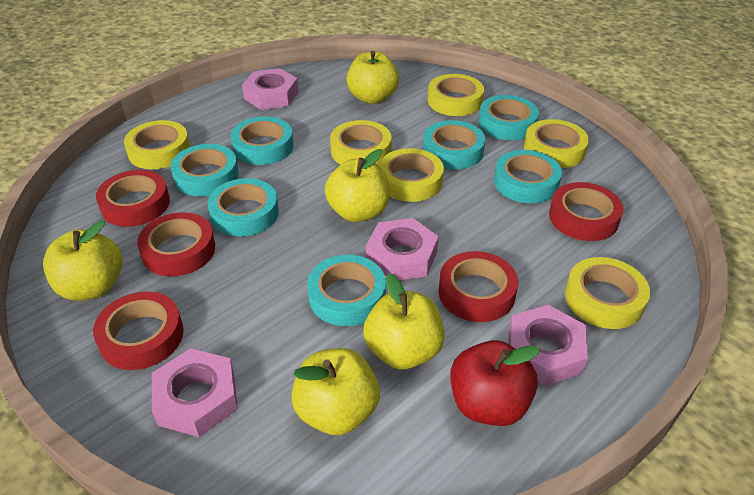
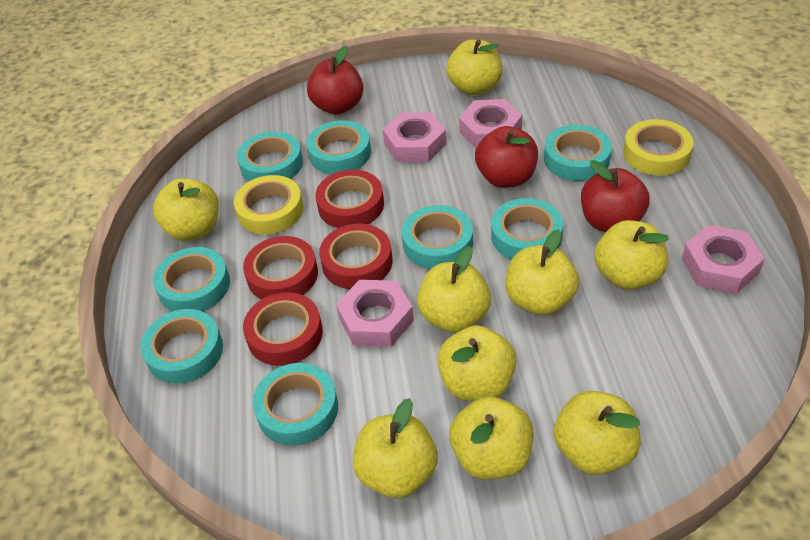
red apple: 1 -> 3
red tape: 5 -> 4
turquoise tape: 7 -> 8
yellow apple: 5 -> 9
yellow tape: 6 -> 2

